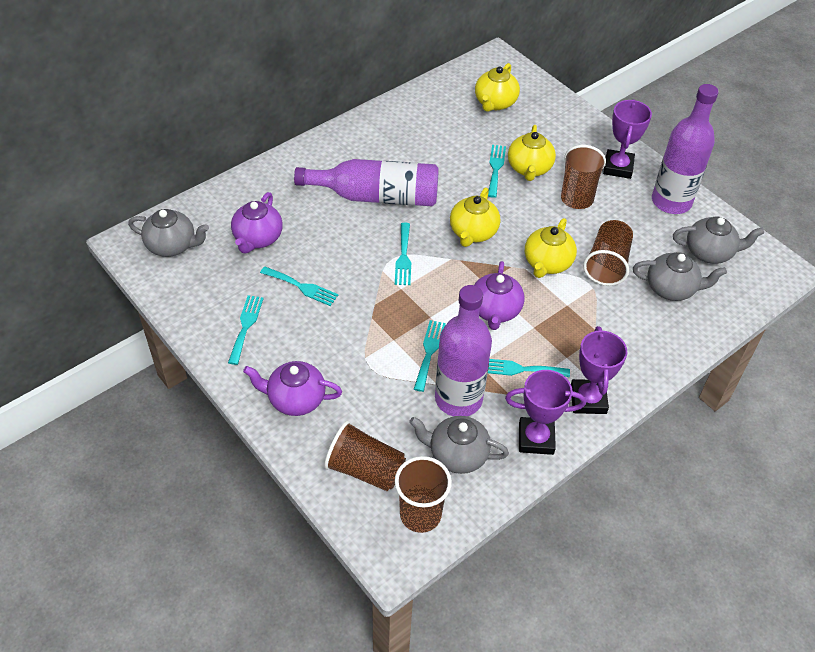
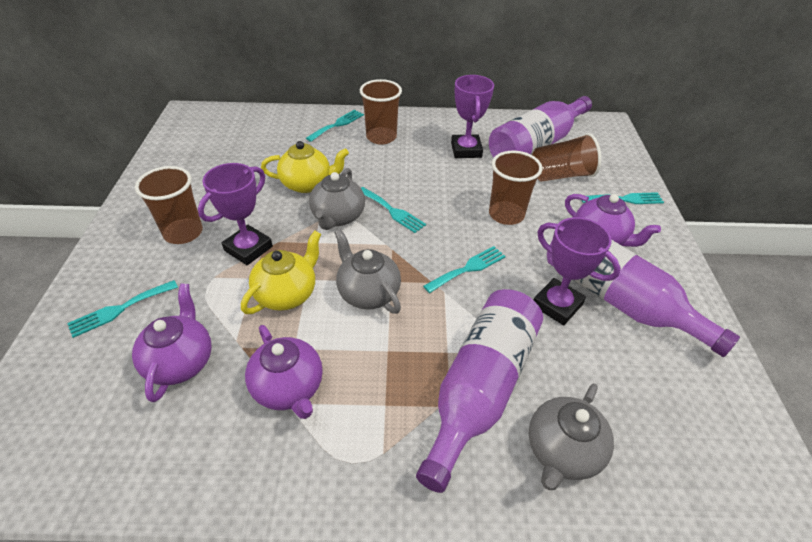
grey teapot: 4 -> 3
turquoise fork: 6 -> 5
yellow teapot: 4 -> 2

